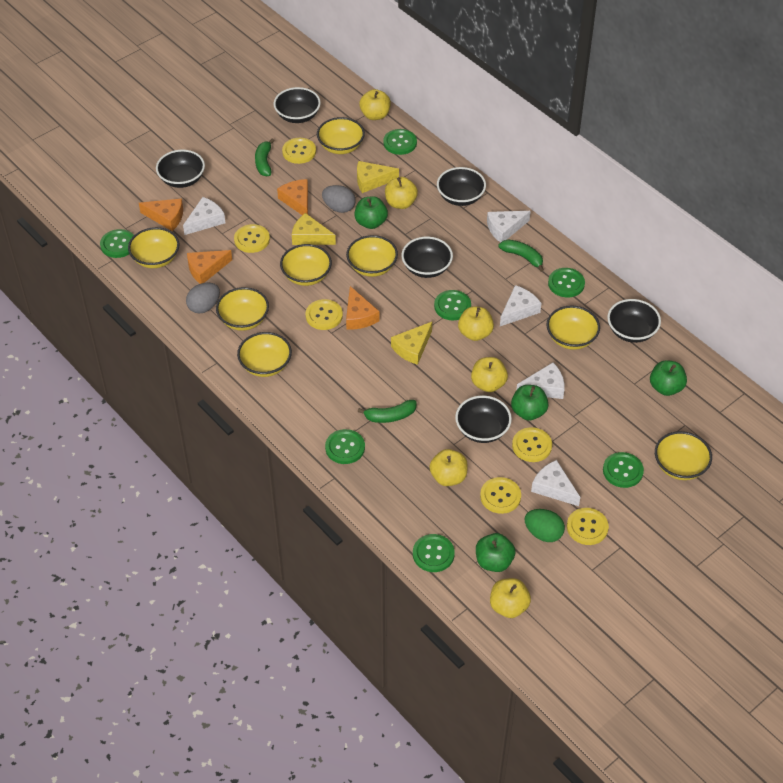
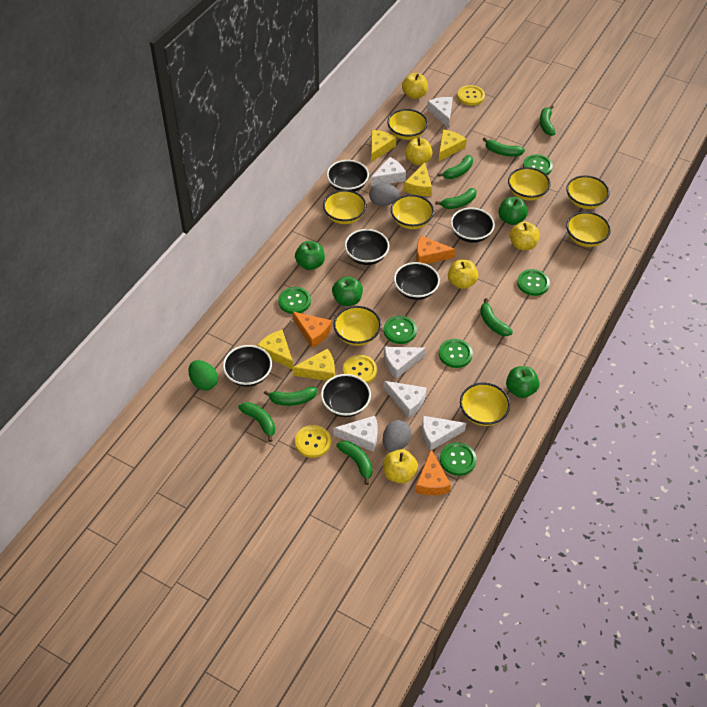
green banana: 3 -> 8
green button: 7 -> 6
orange cheese: 4 -> 3
white cheese: 5 -> 6
yellow apple: 6 -> 5
yellow button: 6 -> 3
yellow cheese: 3 -> 5

